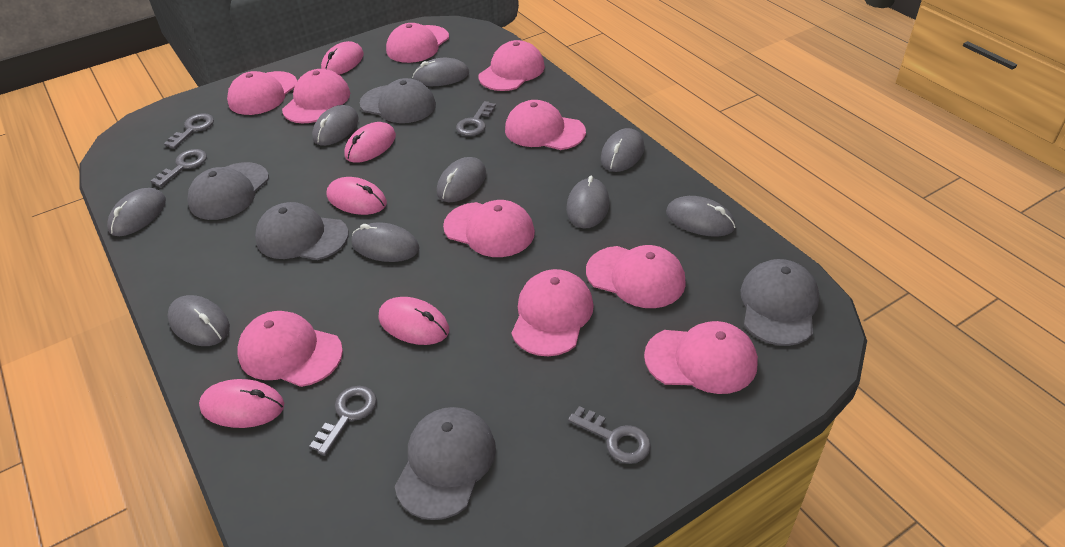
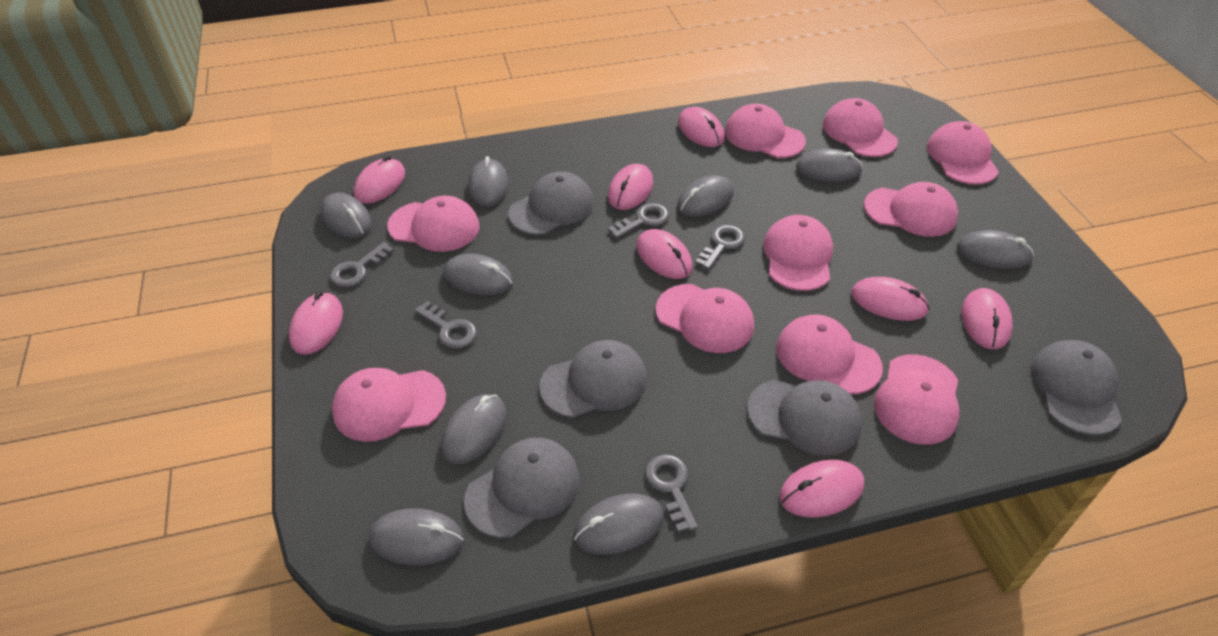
pink mouse: 5 -> 8

